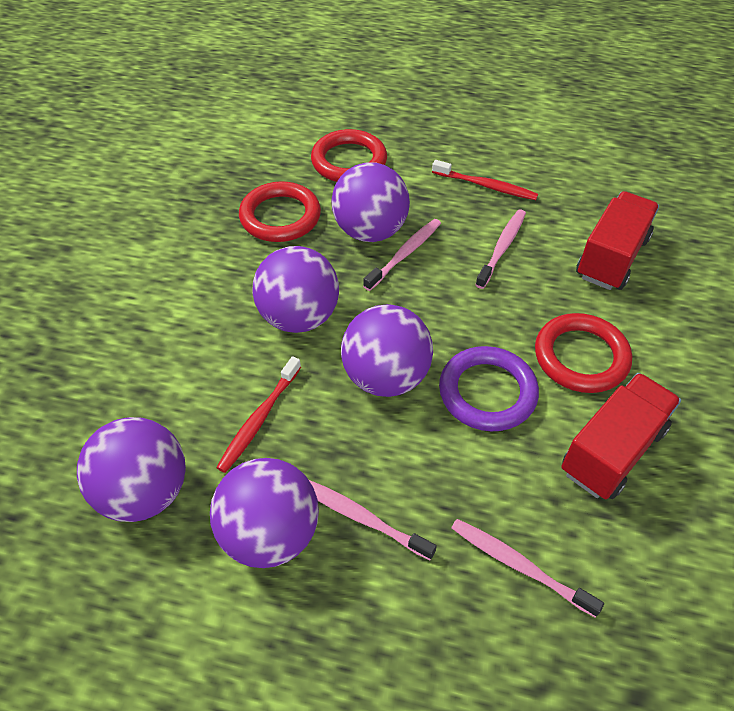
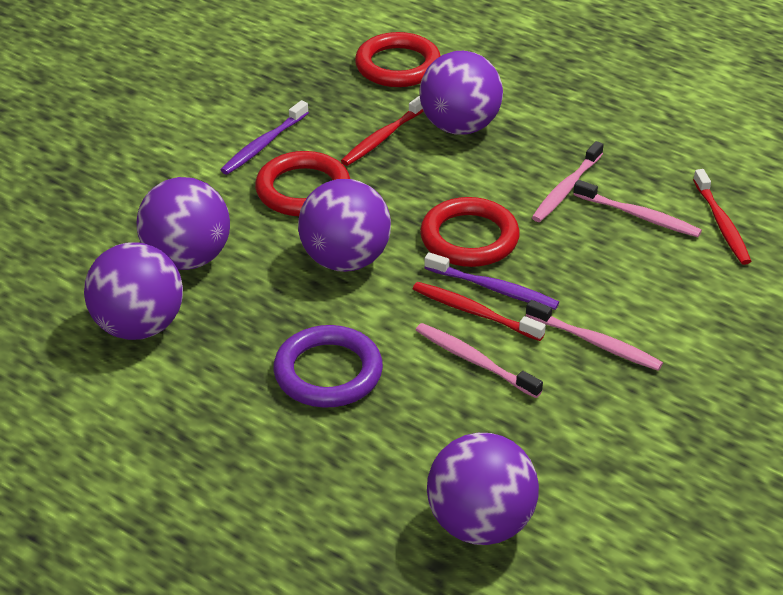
purple toothbrush: 0 -> 2
red toothbrush: 2 -> 3
red truck: 2 -> 0

